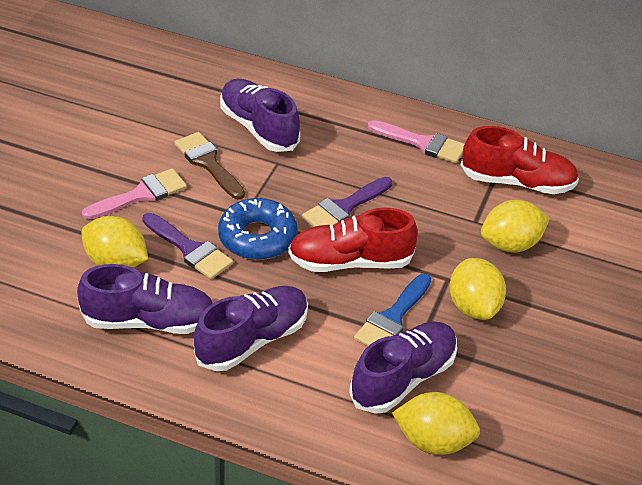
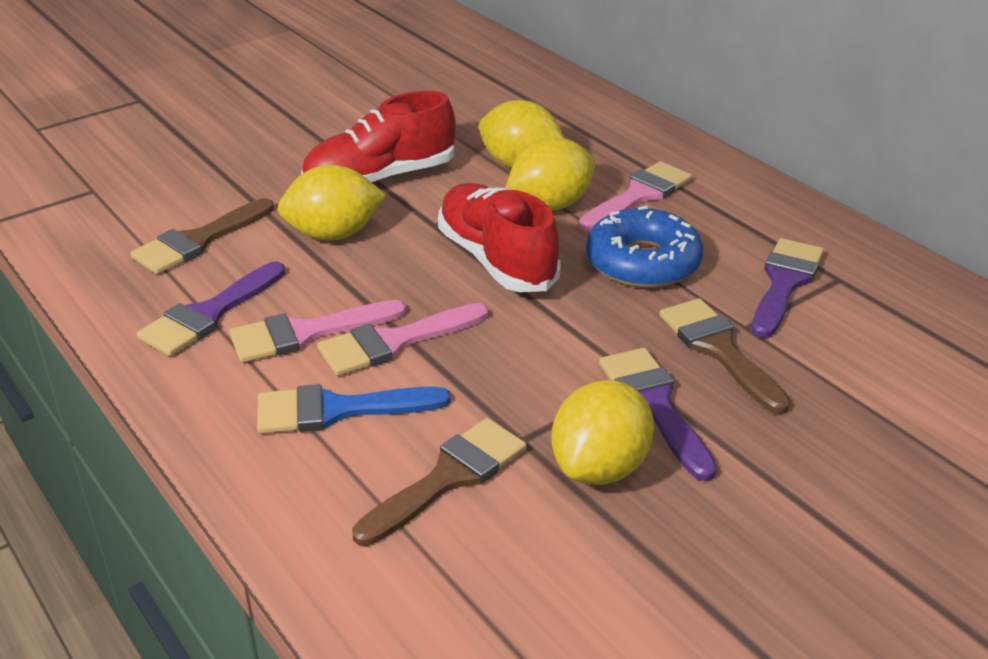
brown brush: 1 -> 3
pink brush: 2 -> 3
purple brush: 2 -> 3
purple shoe: 4 -> 0

